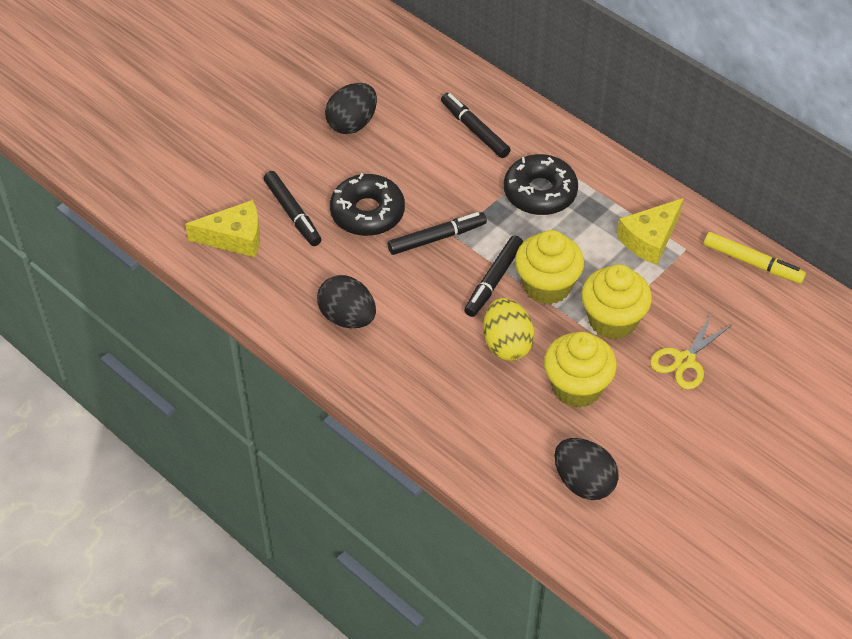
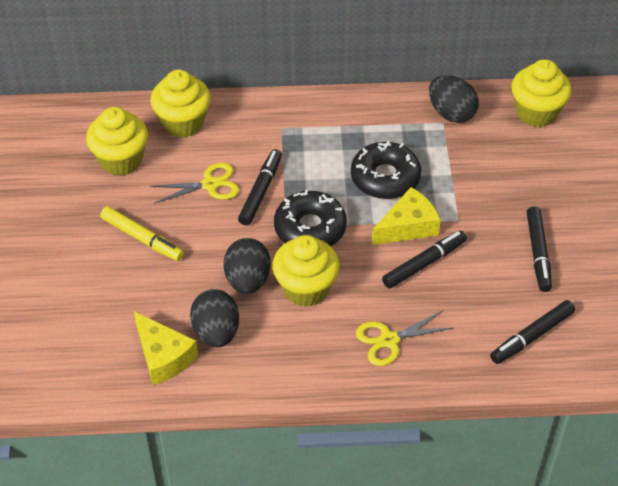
yellow cupcake: 3 -> 4
yellow egg: 1 -> 0
yellow scissors: 1 -> 2

